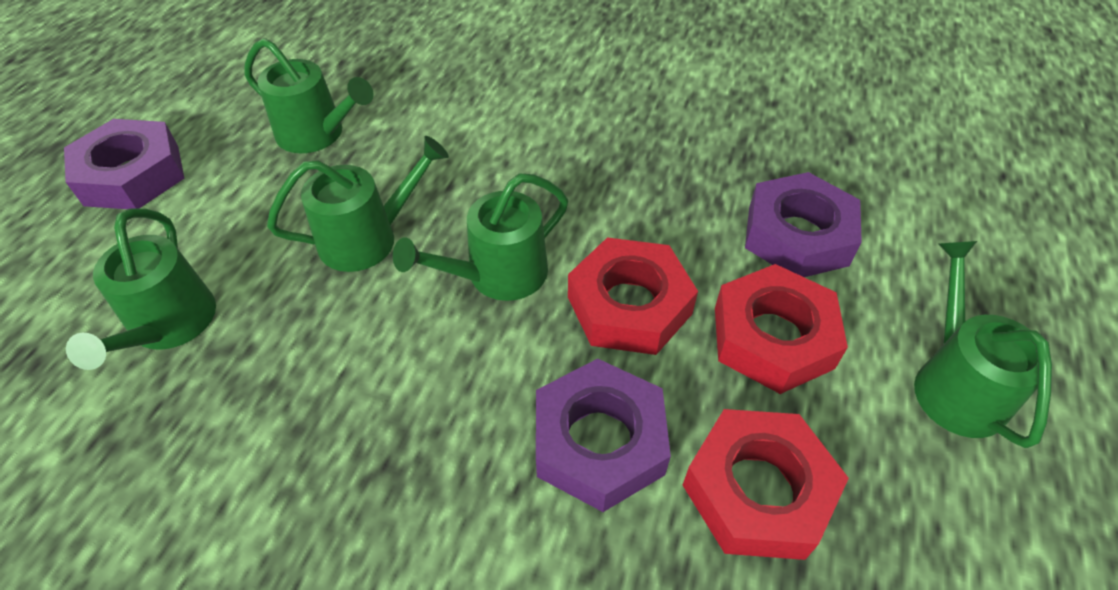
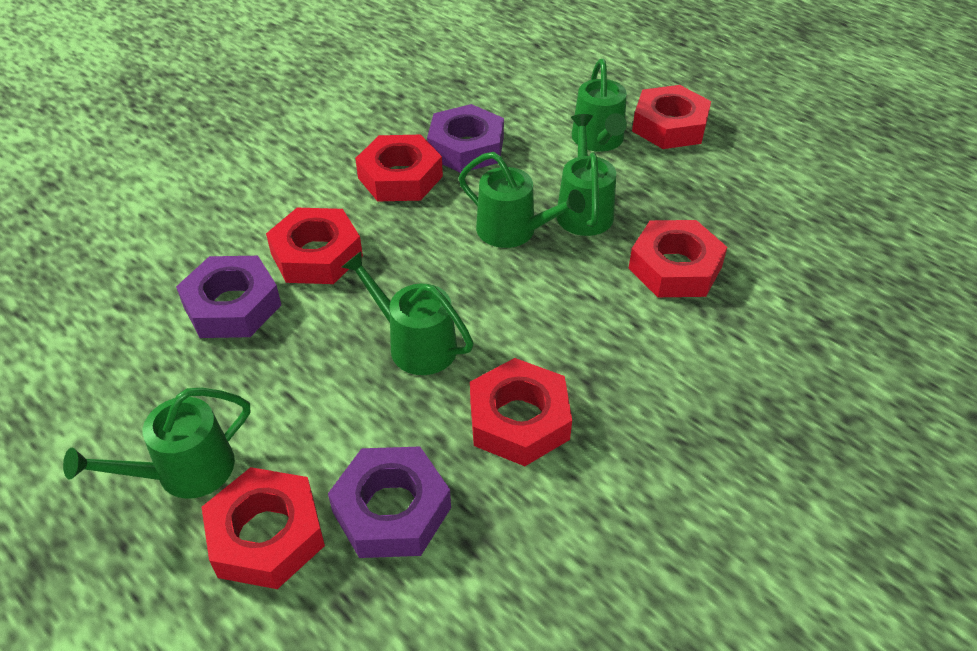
red nut: 3 -> 6

